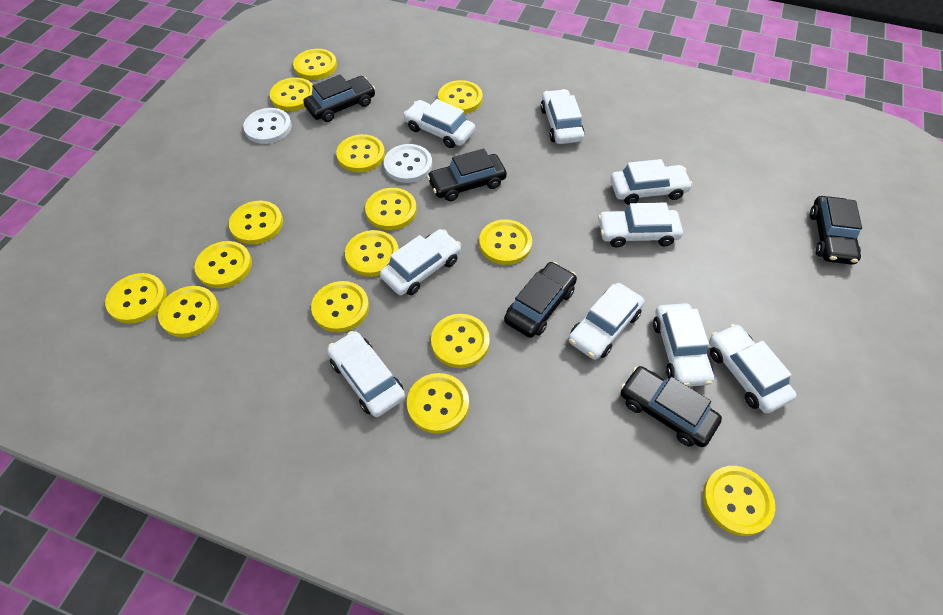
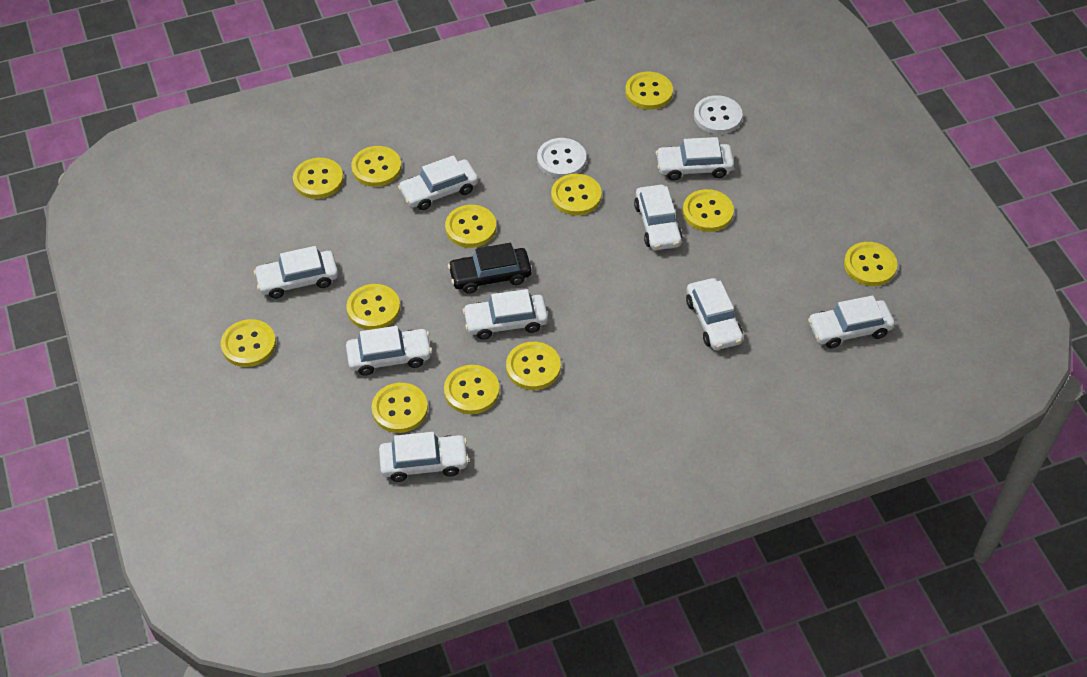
black car: 5 -> 1
yellow button: 15 -> 12

